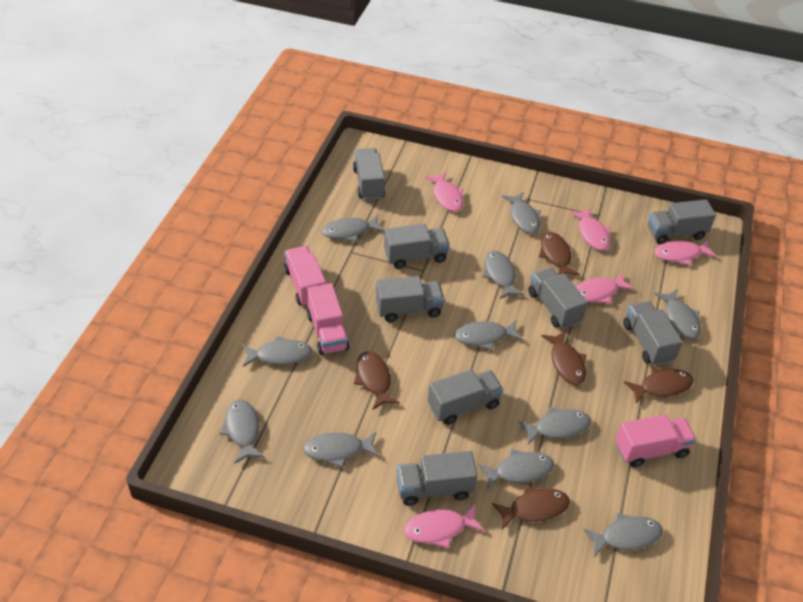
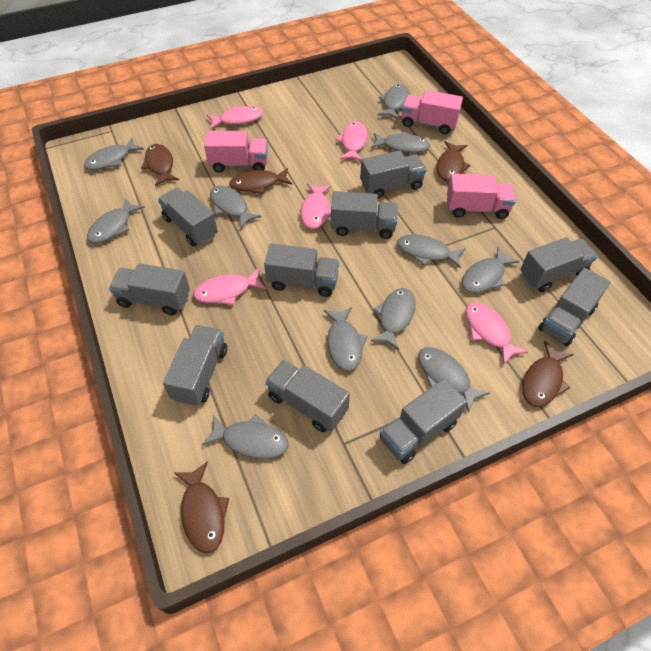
grey truck: 8 -> 10

